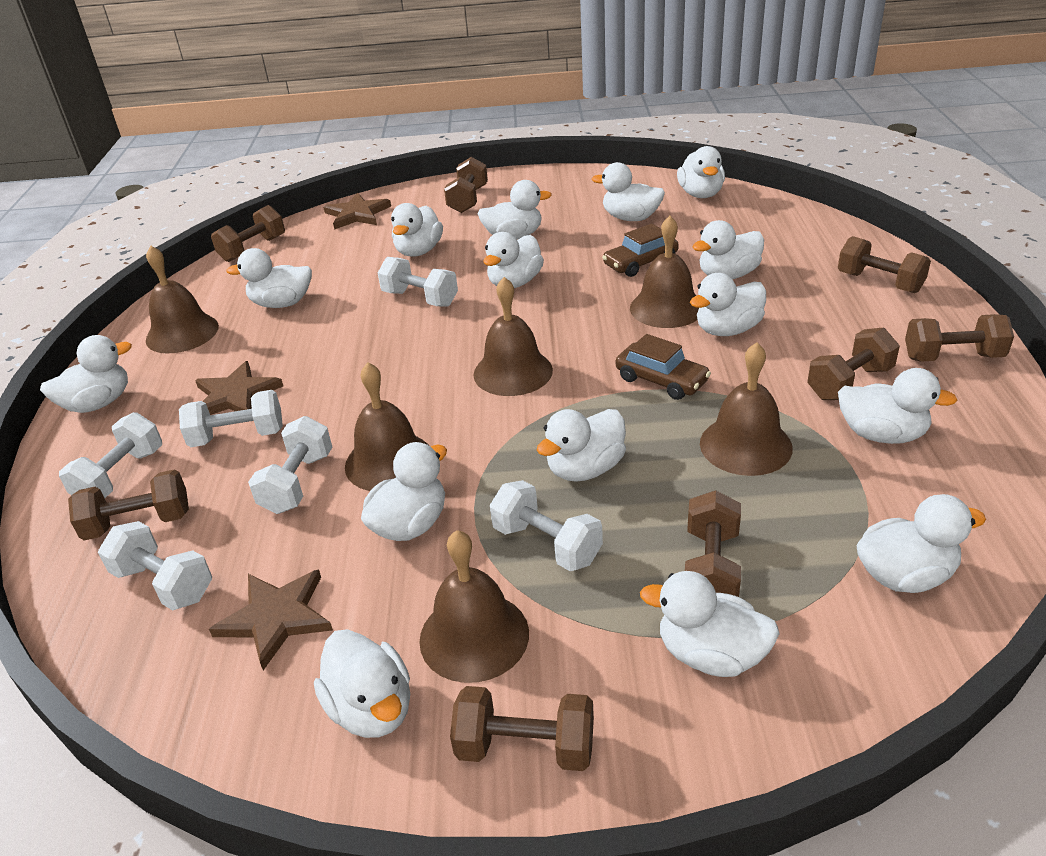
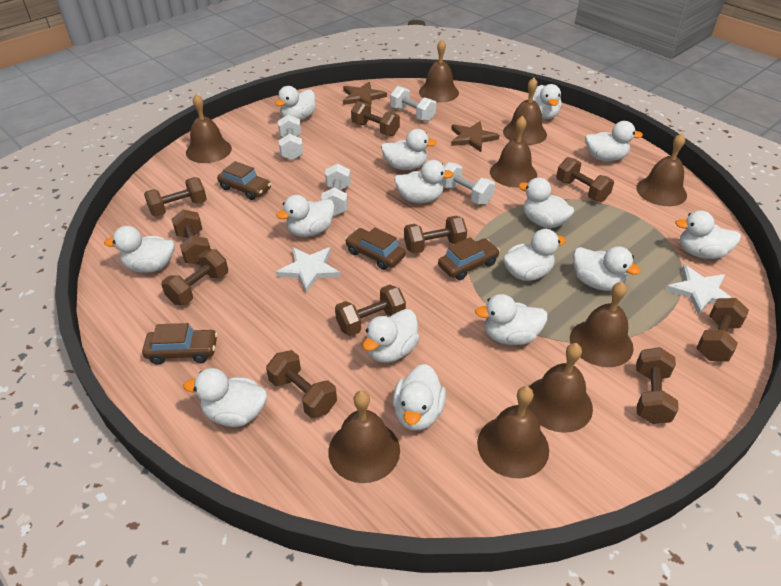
brown bell: 6 -> 9
brown car: 2 -> 4
brown dumbbell: 8 -> 10
brown star: 3 -> 2
white dumbbell: 6 -> 4
white star: 0 -> 2

